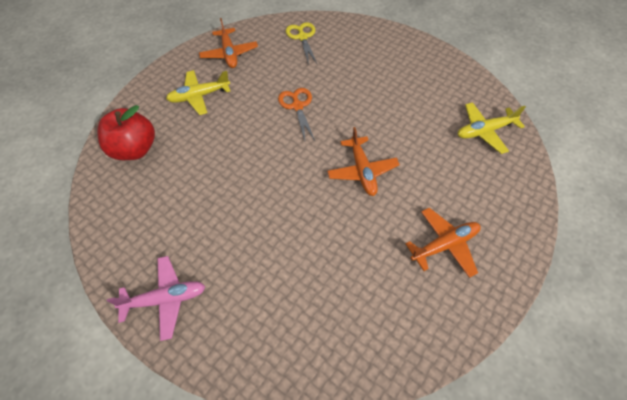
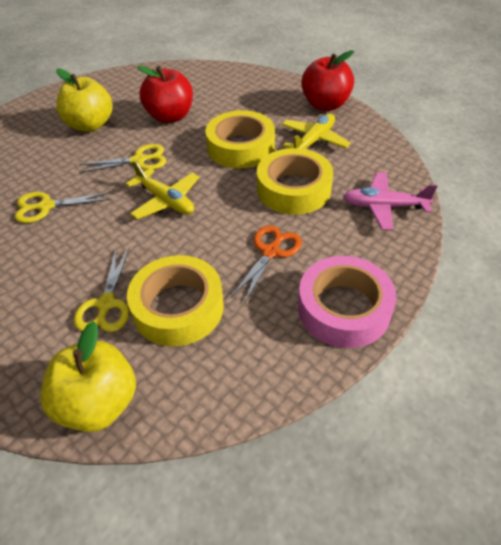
orange plane: 3 -> 0
pink tape: 0 -> 1
red apple: 1 -> 2
yellow apple: 0 -> 2
yellow scissors: 1 -> 3
yellow tape: 0 -> 3

